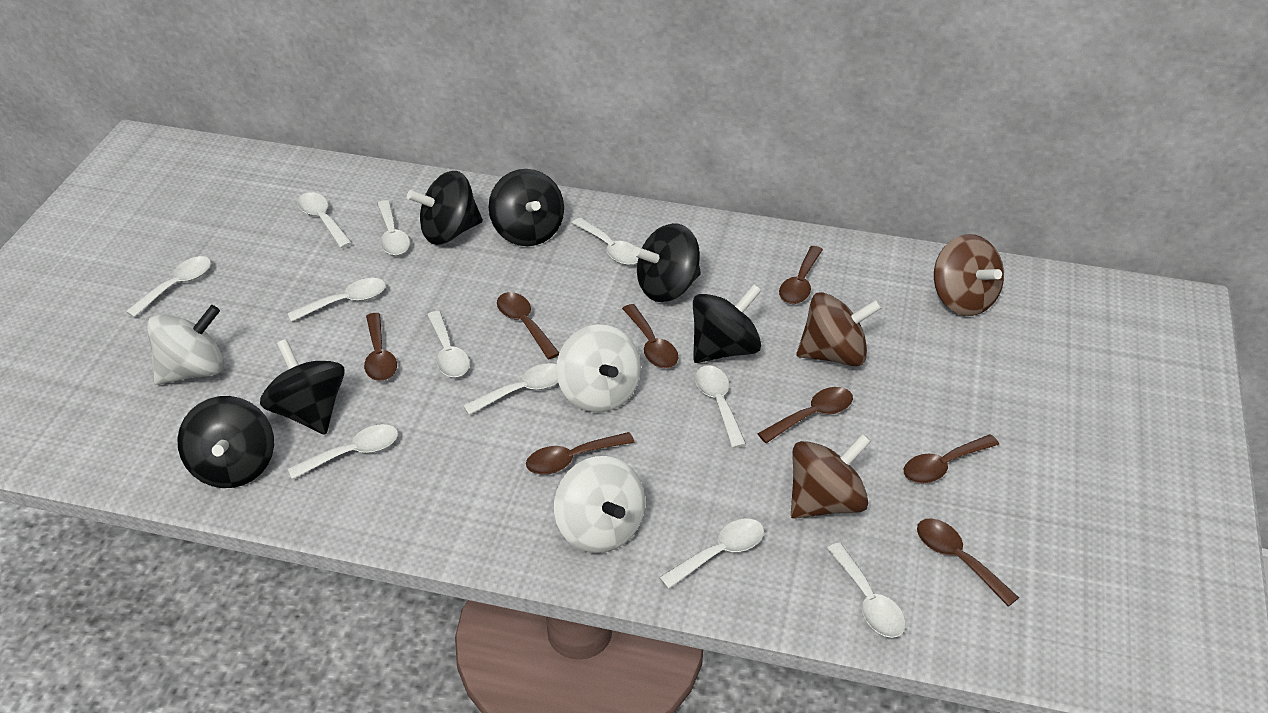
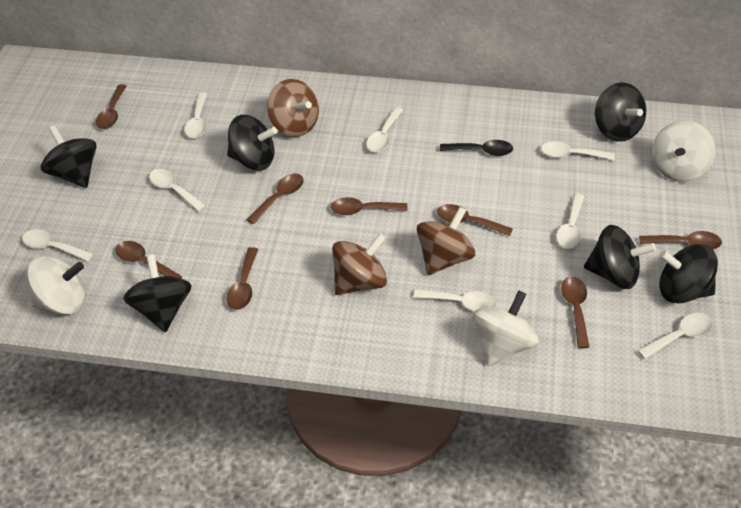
black spoon: 0 -> 1
white spoon: 11 -> 8

